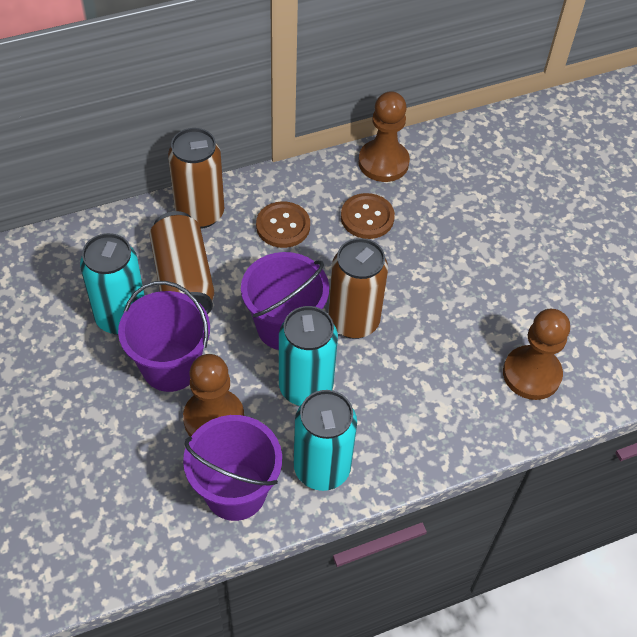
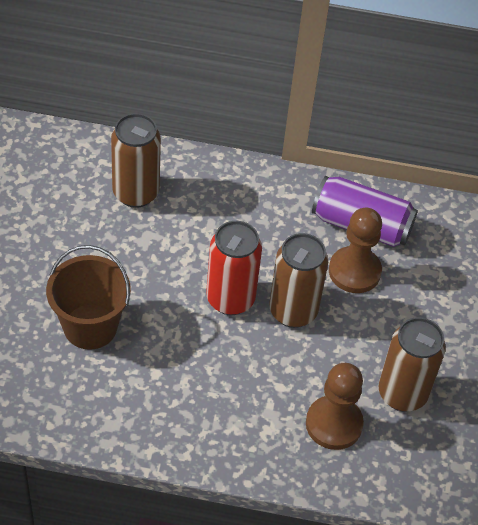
brown bucket: 0 -> 1
brown button: 2 -> 0
brown pawn: 3 -> 2
purple bucket: 3 -> 0
purple can: 0 -> 1
red can: 0 -> 1
turquoise can: 3 -> 0

